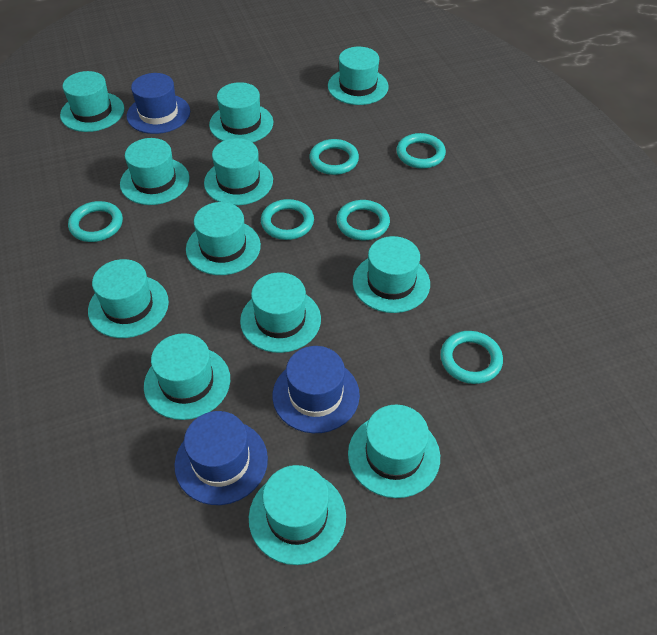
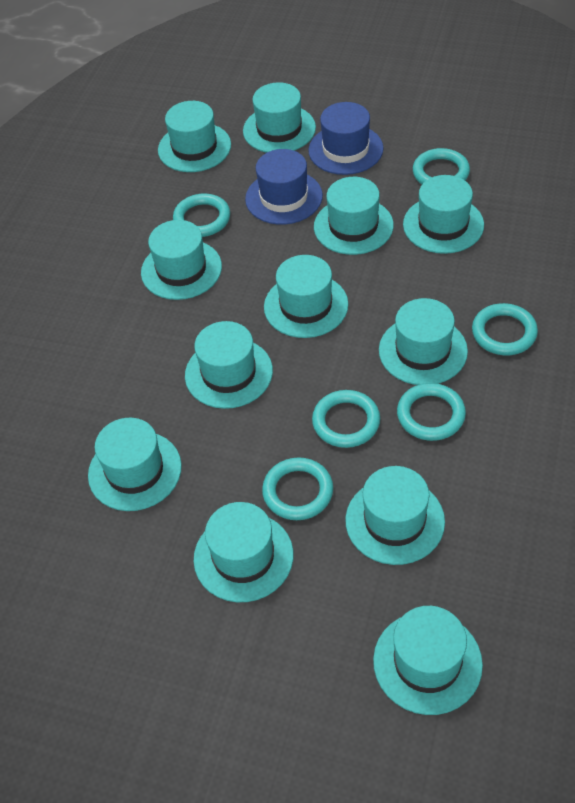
blue hat: 3 -> 2

